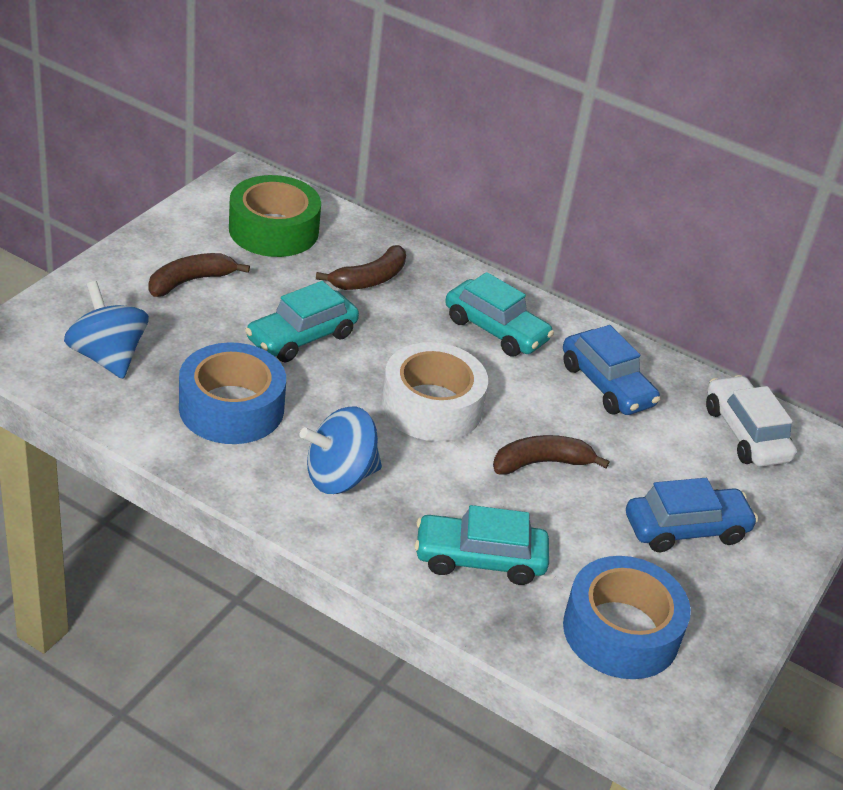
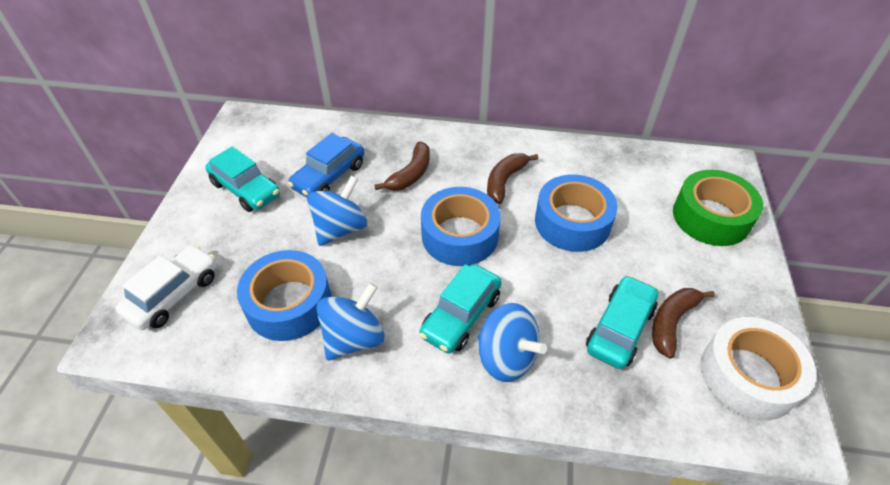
blue car: 2 -> 1
blue spinning top: 2 -> 3
blue tape: 2 -> 3

